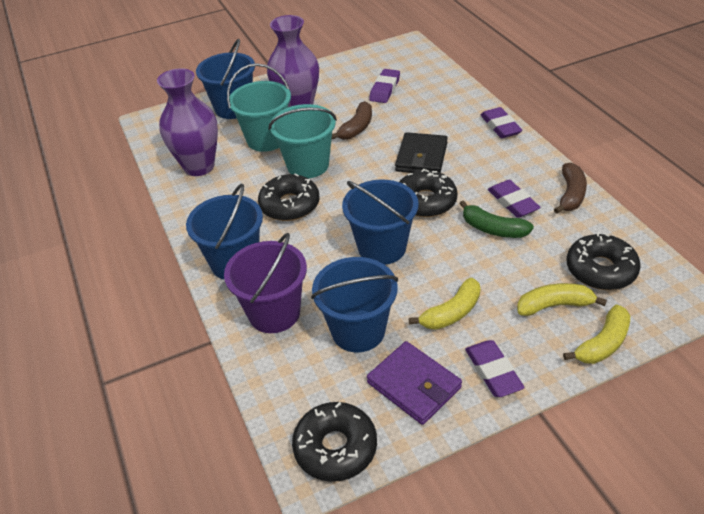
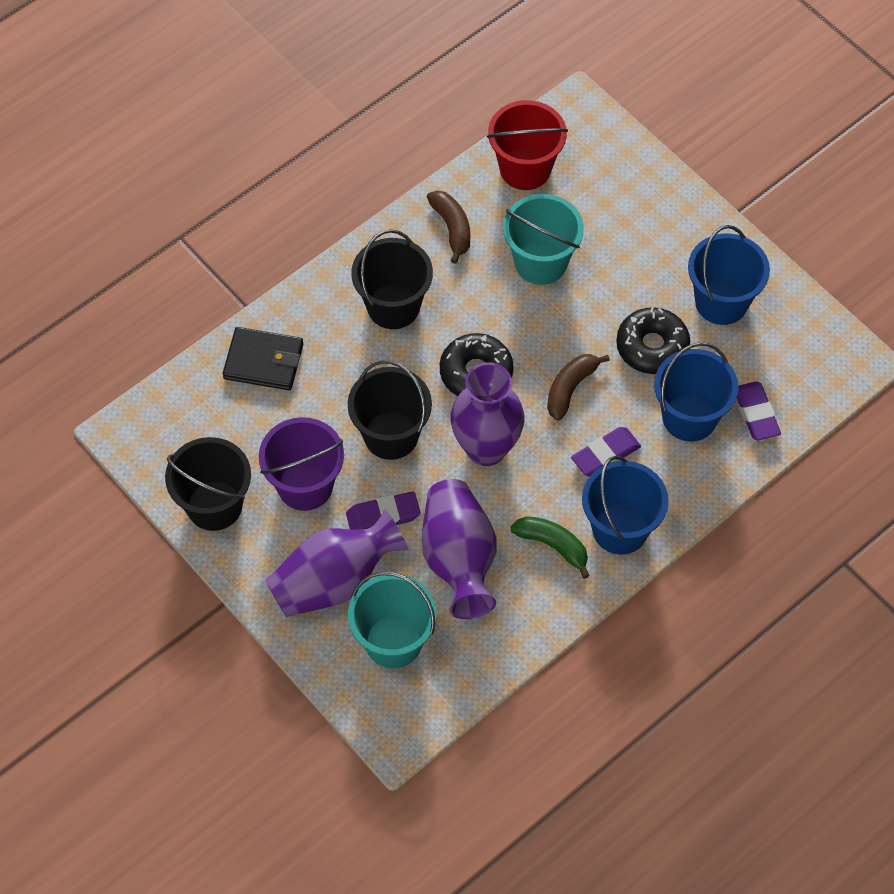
black bucket: 0 -> 3
black donut: 4 -> 2
blue bucket: 4 -> 3
purple eraser: 4 -> 3
purple vase: 2 -> 3
purple wallet: 1 -> 0
red bucket: 0 -> 1
yellow banana: 3 -> 0

